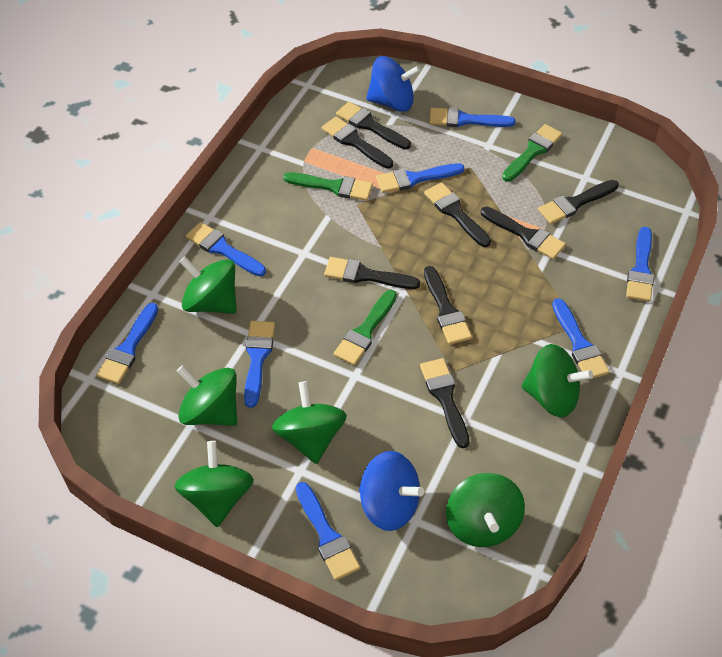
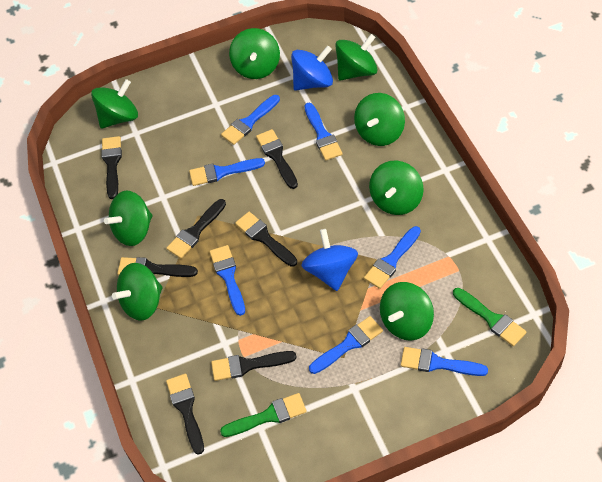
black brush: 8 -> 7
blue brush: 8 -> 7
green brush: 3 -> 2
green spinning top: 6 -> 8

